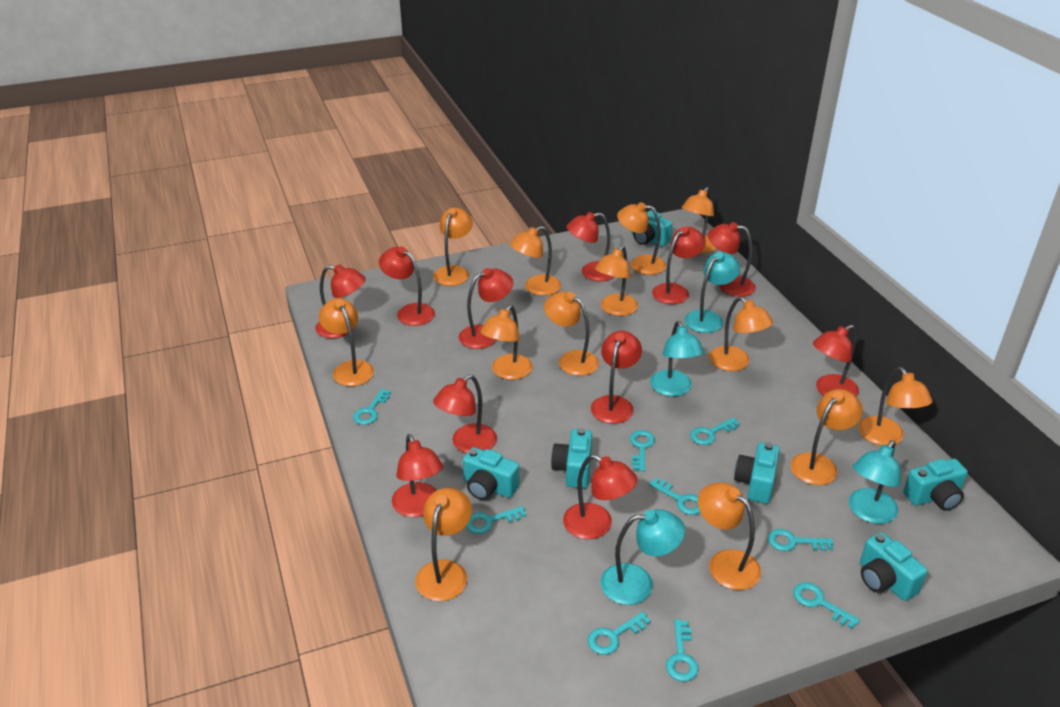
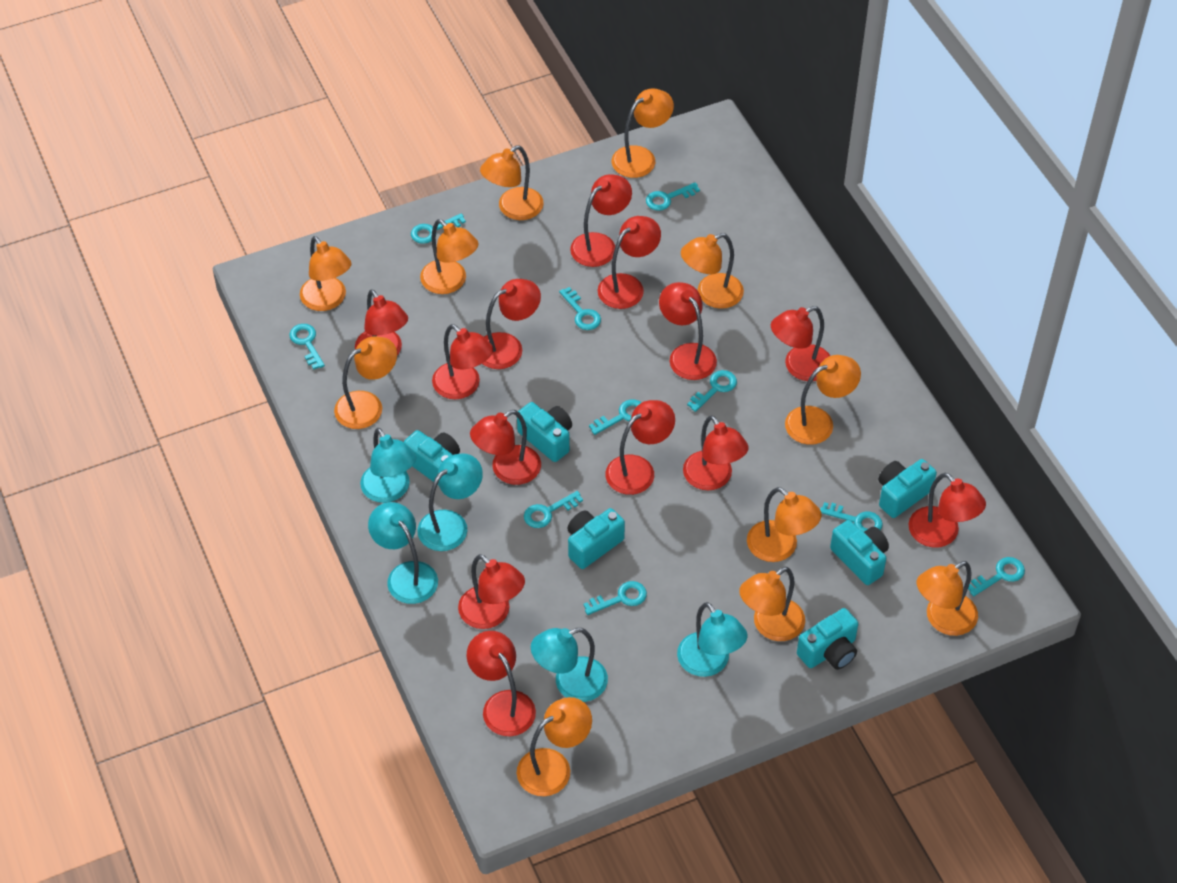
orange lamp: 13 -> 11
red lamp: 11 -> 13
turquoise key: 9 -> 10
turquoise lamp: 4 -> 5

